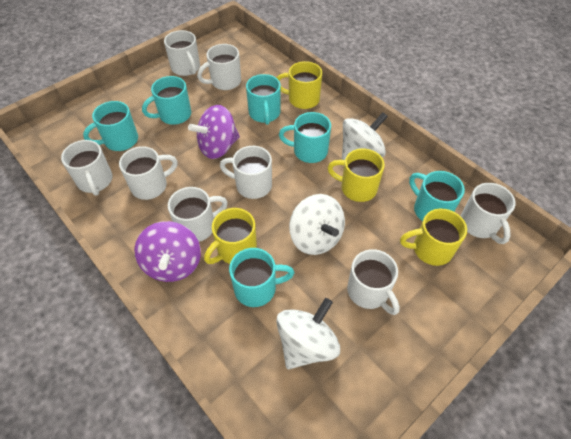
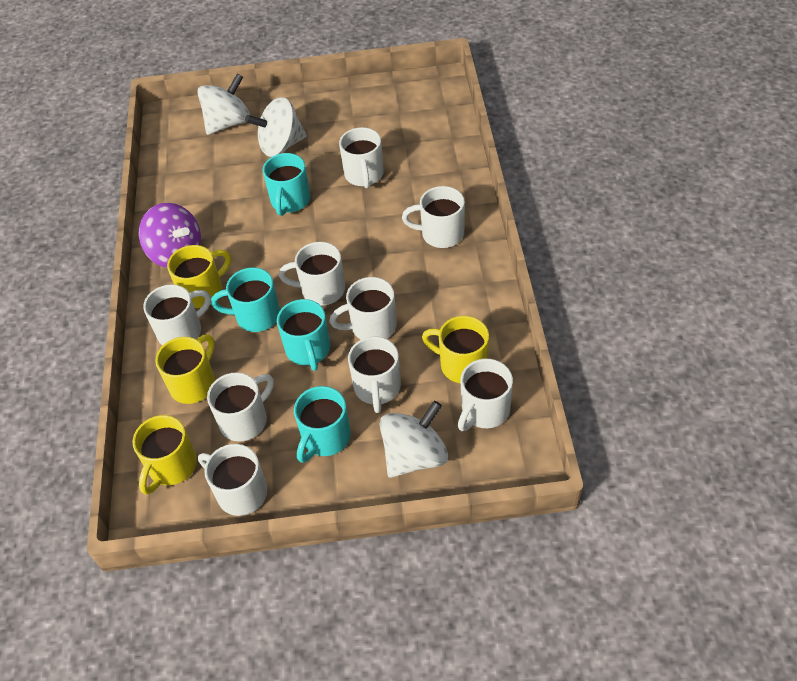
purple spinning top: 2 -> 1
turquoise mug: 6 -> 4
white mug: 8 -> 9

